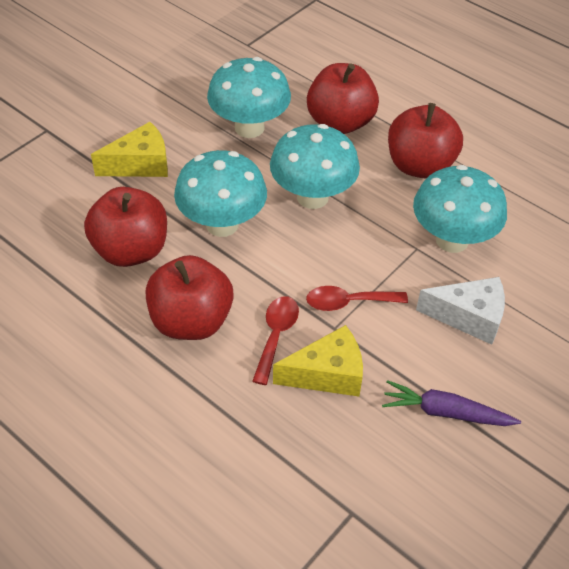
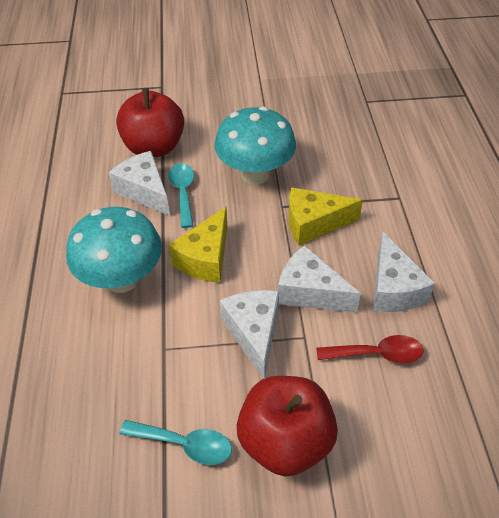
purple carrot: 1 -> 0
red apple: 4 -> 2
red spoon: 2 -> 1
turquoise mushroom: 4 -> 2
turquoise spoon: 0 -> 2
white cheese: 1 -> 4

